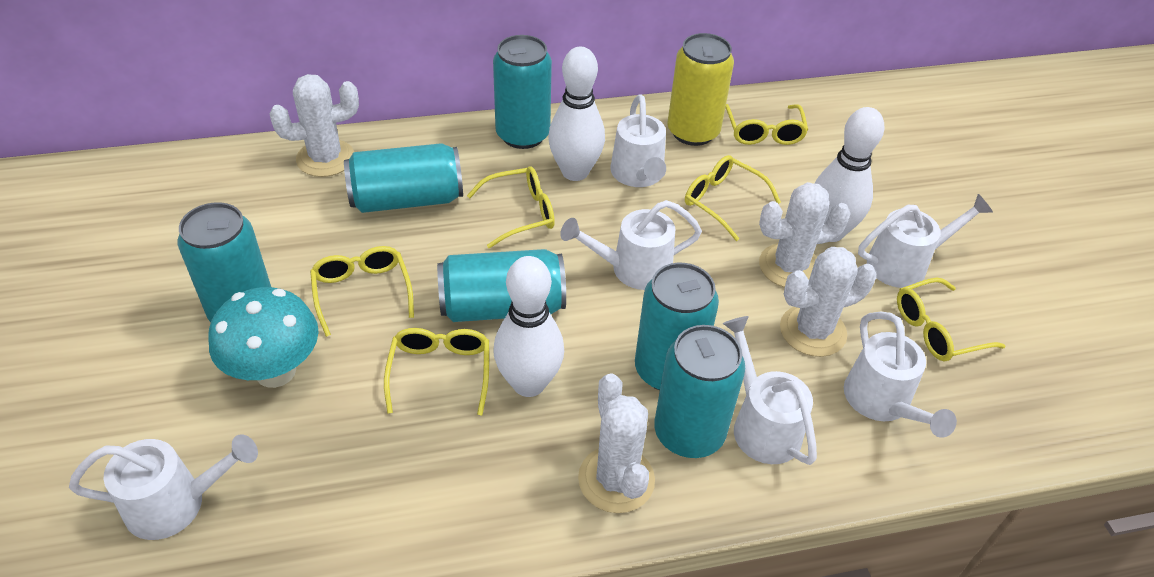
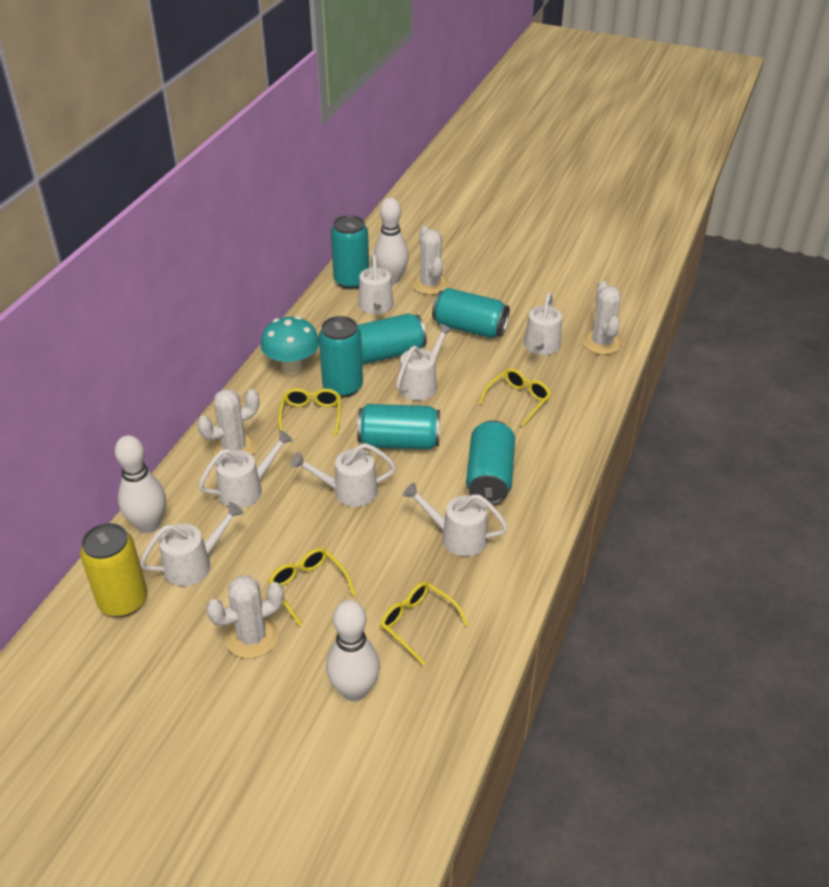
white watering can: 6 -> 7
yellow glasses: 6 -> 4

